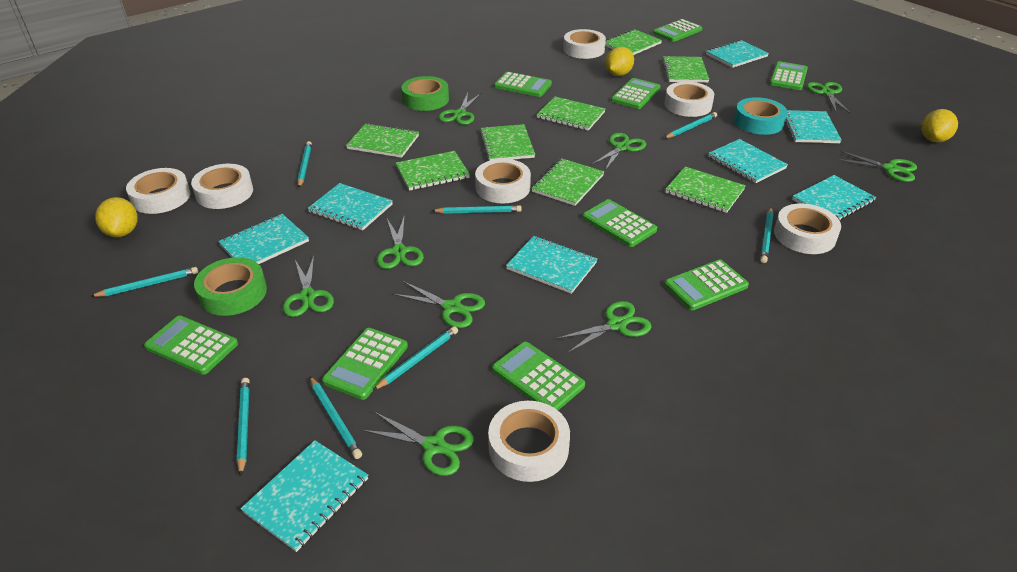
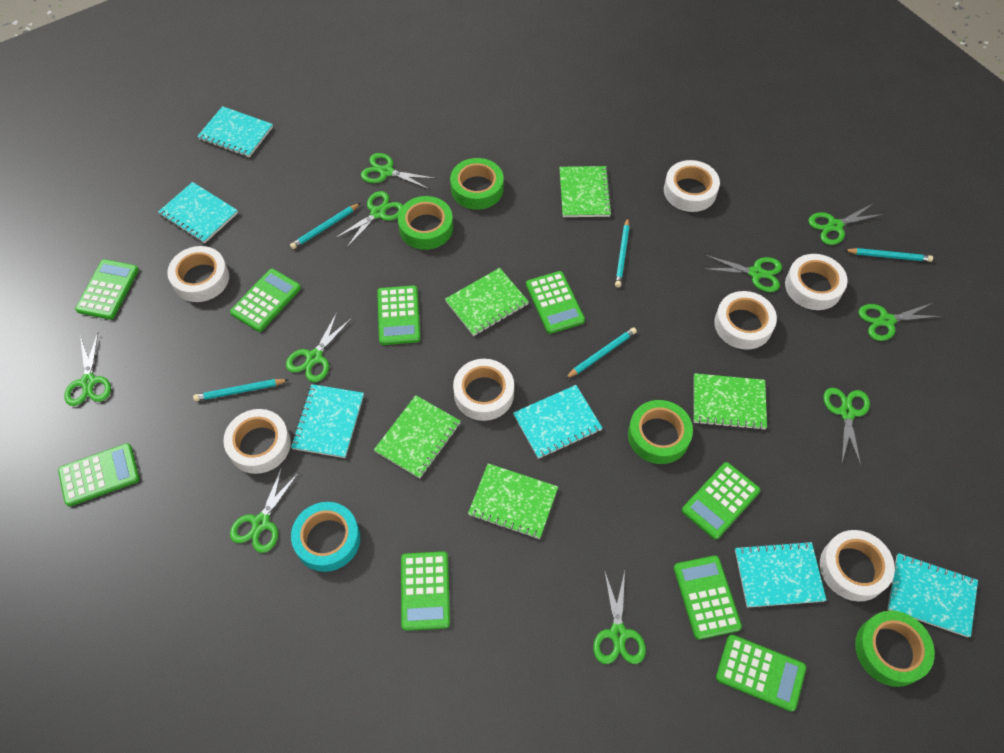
green notebook: 8 -> 5
green scissors: 9 -> 10
green tape: 2 -> 4
turquoise notebook: 8 -> 6
turquoise pencil: 8 -> 5
yellow lemon: 3 -> 0

